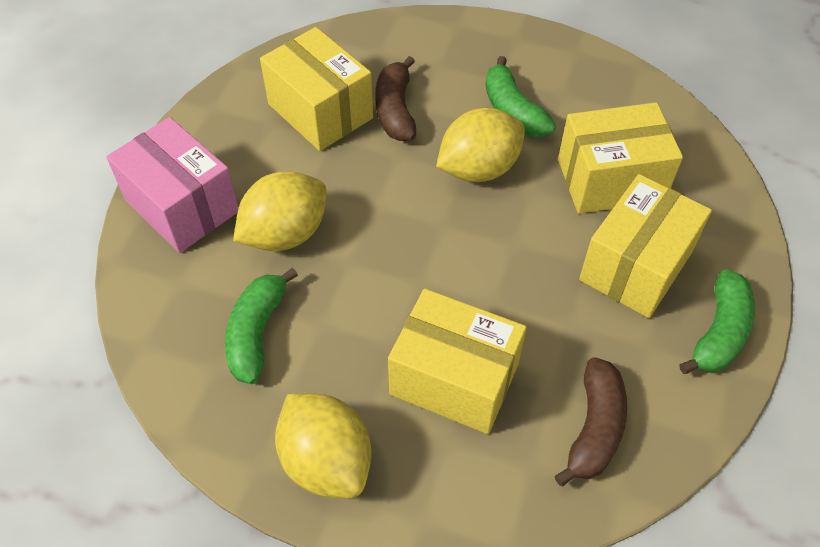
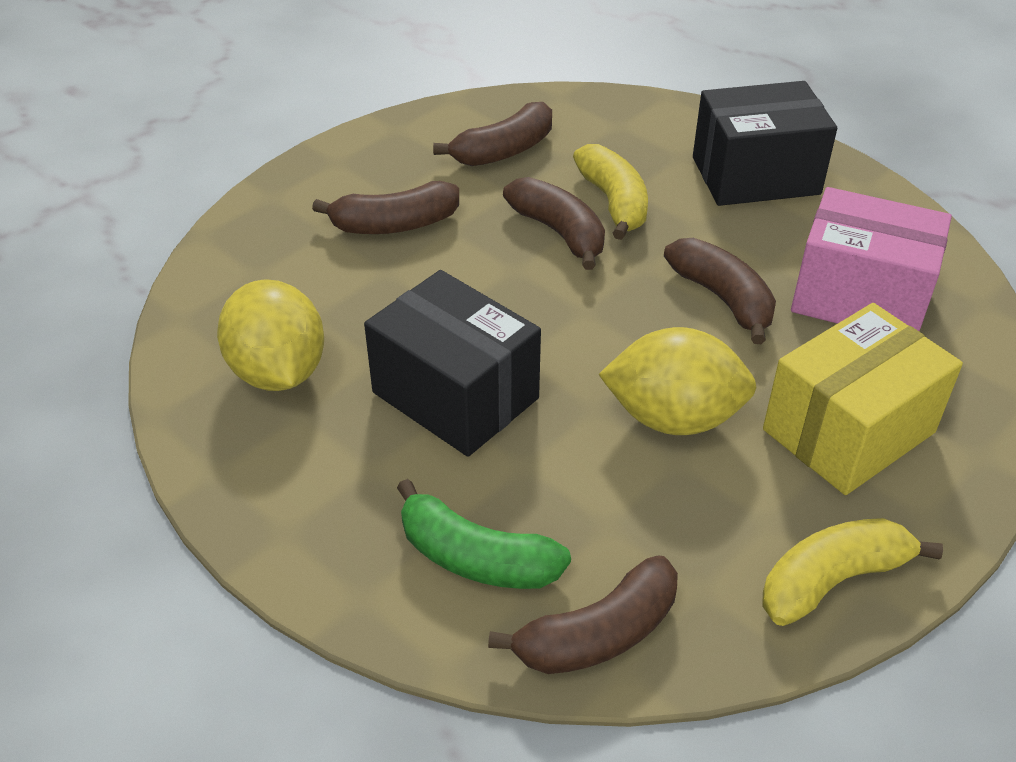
black box: 0 -> 2
brown banana: 2 -> 5
green banana: 3 -> 1
yellow banana: 0 -> 2
yellow box: 4 -> 1
yellow lemon: 3 -> 2

